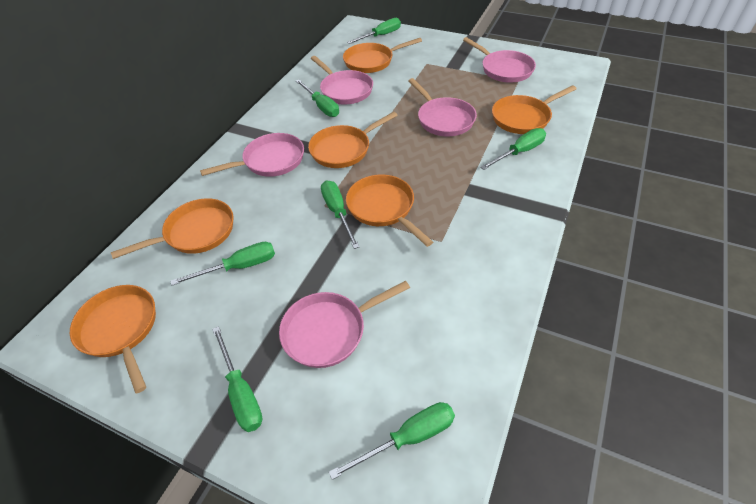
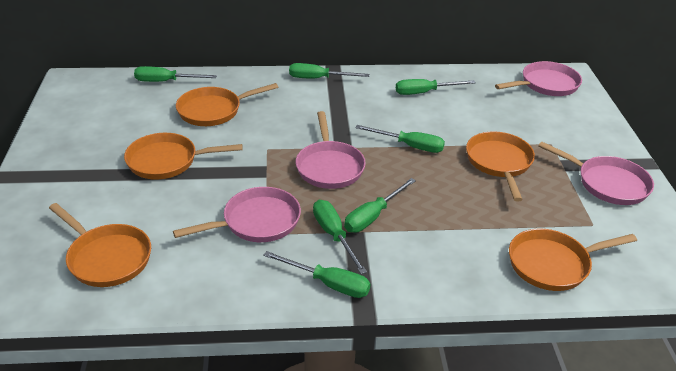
orange pan: 6 -> 5
pink pan: 5 -> 4

